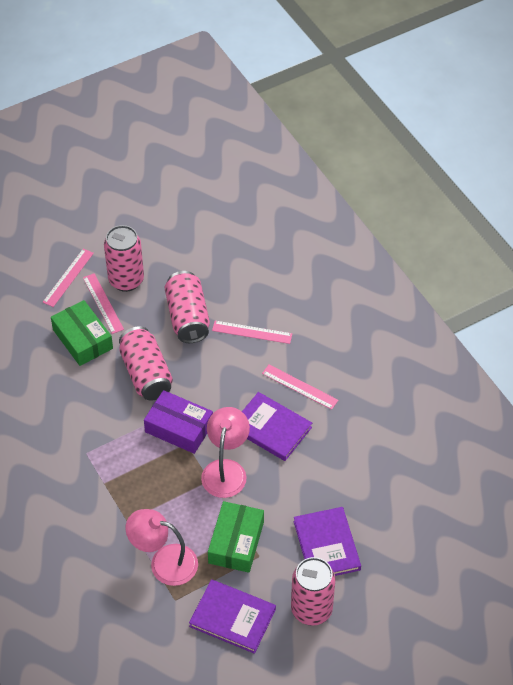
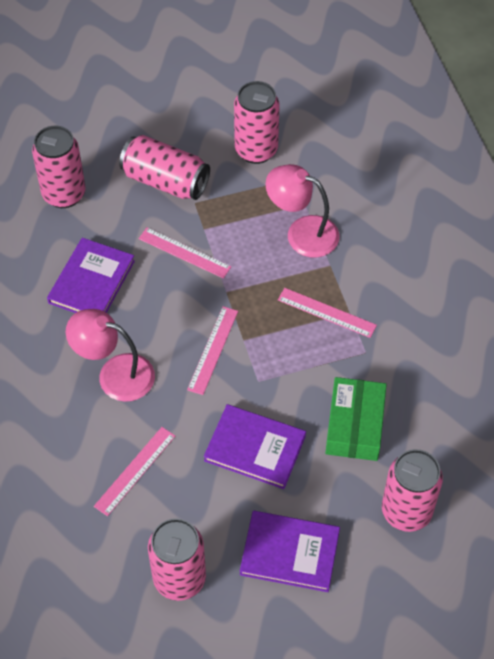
green box: 2 -> 1
pink can: 4 -> 5
purple box: 1 -> 0

